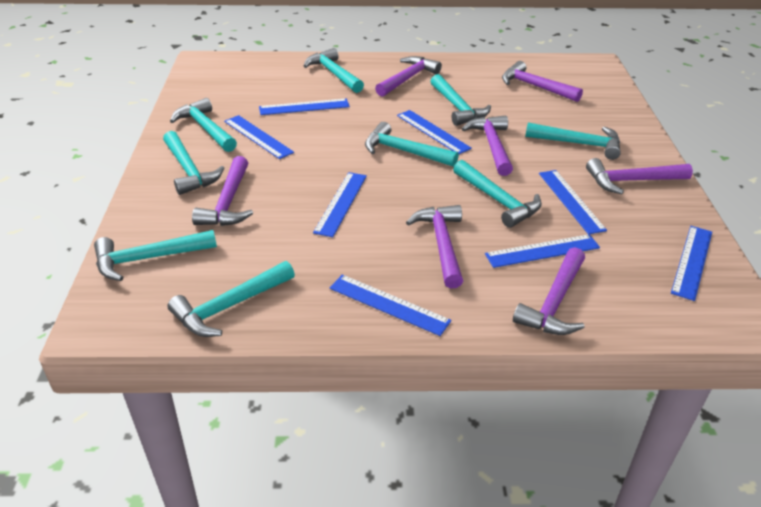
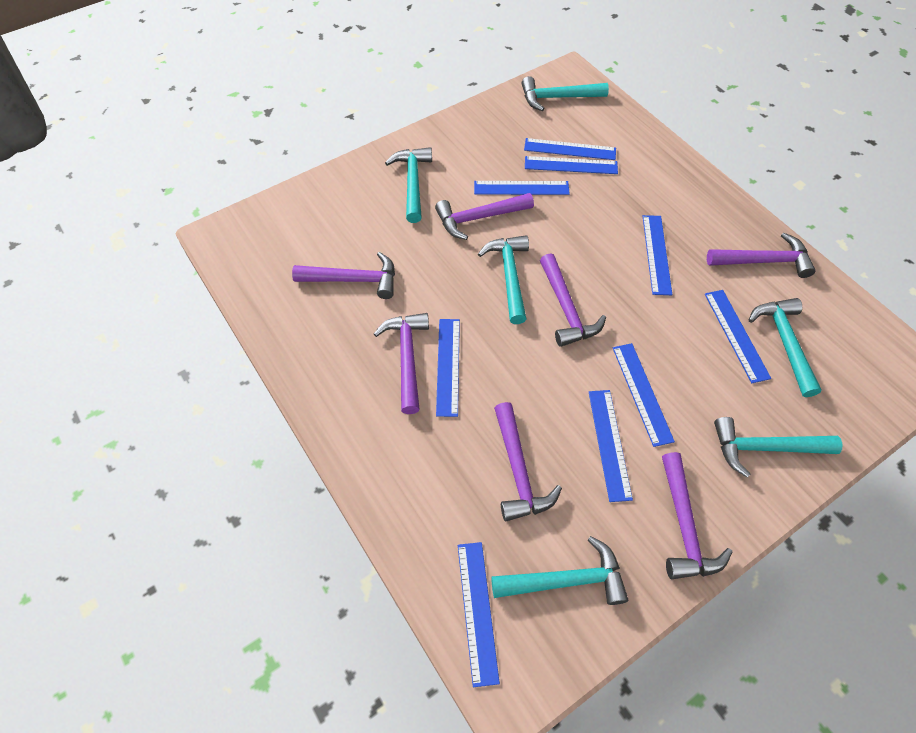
blue ruler: 8 -> 9
turquoise hammer: 9 -> 6

